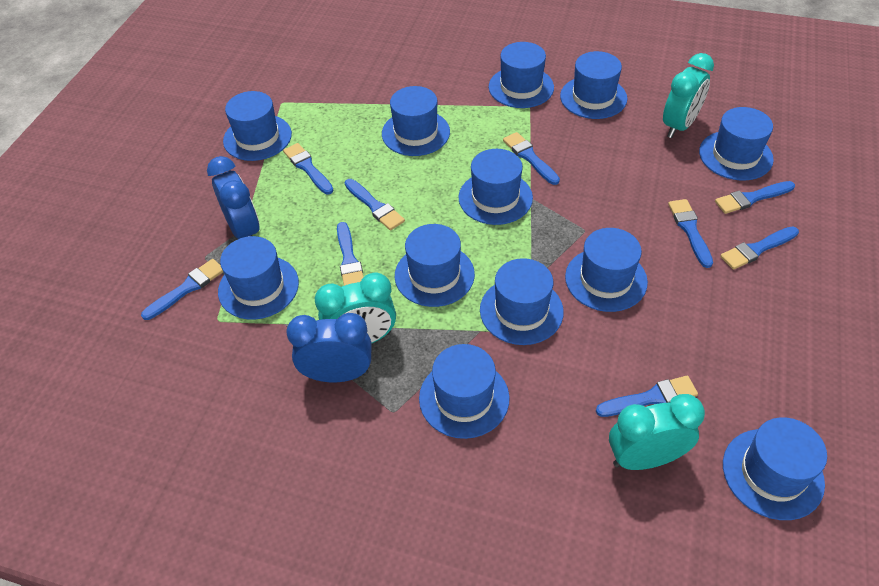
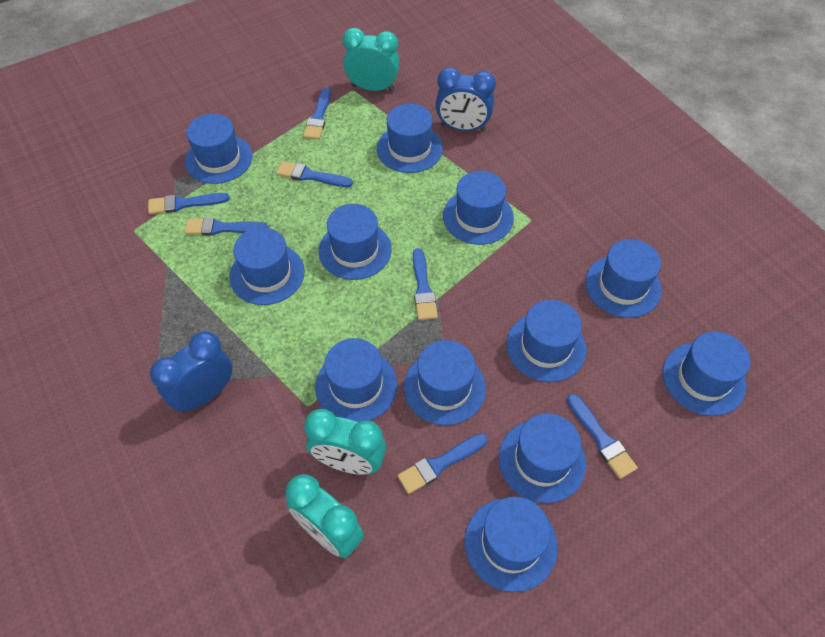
blue brush: 9 -> 7

